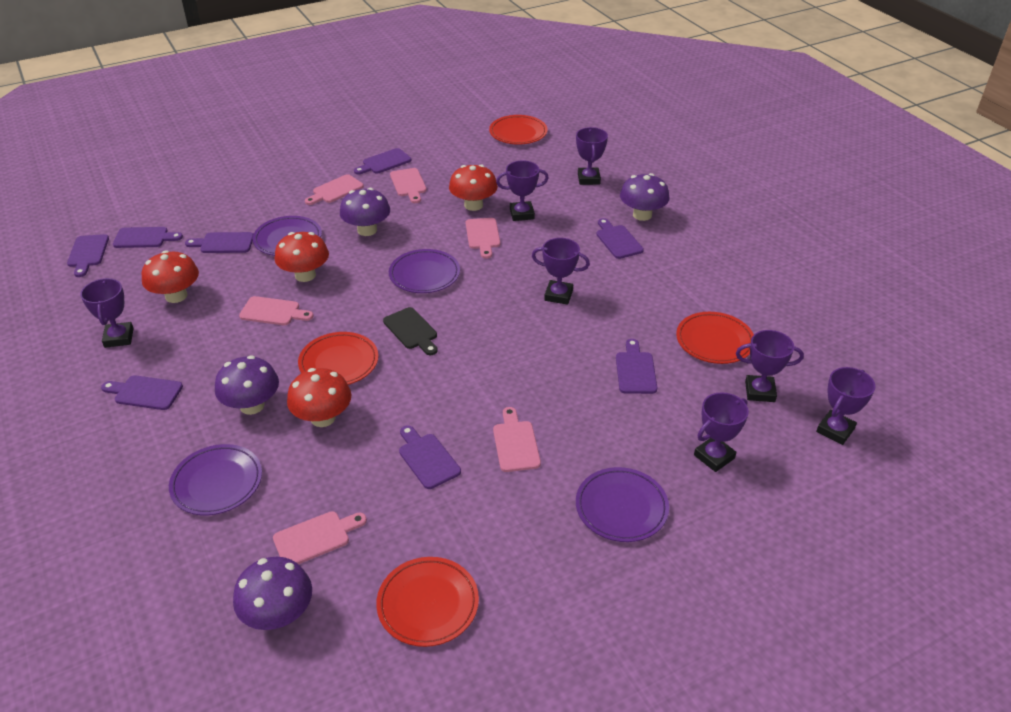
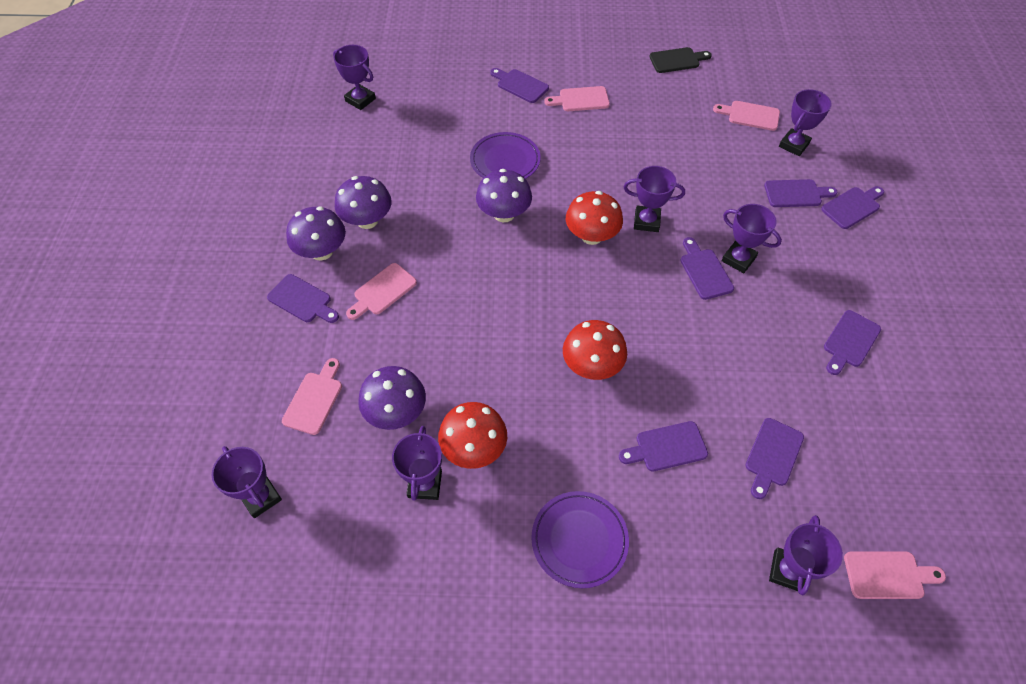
pink cutting board: 6 -> 5
purple plate: 4 -> 2
red mushroom: 4 -> 3
red plate: 4 -> 0

